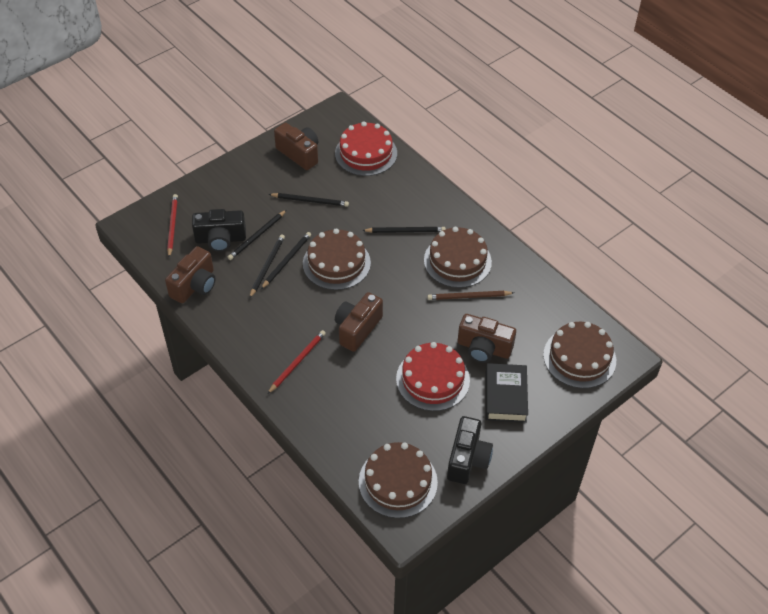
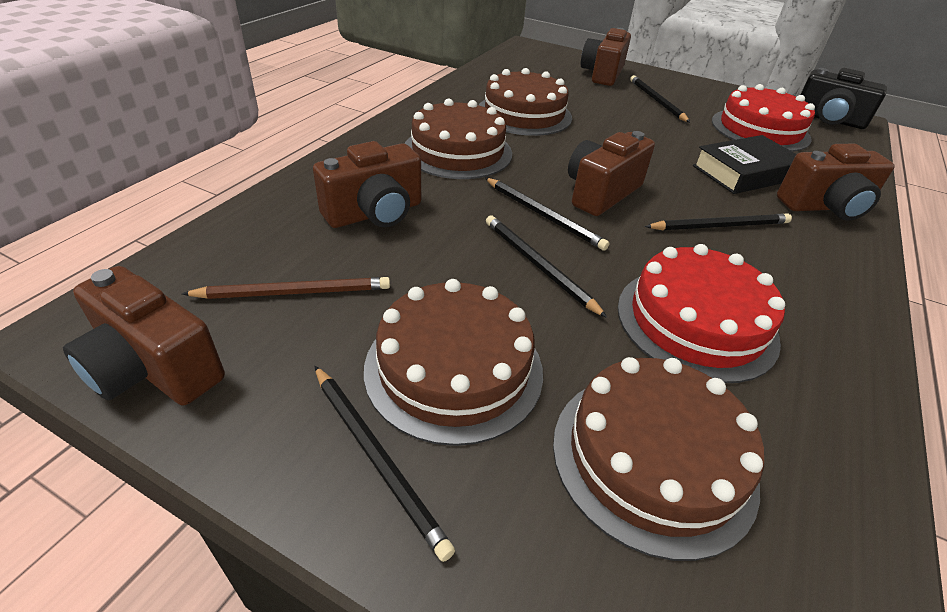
black camera: 2 -> 1
brown camera: 4 -> 5
red pencil: 2 -> 0

